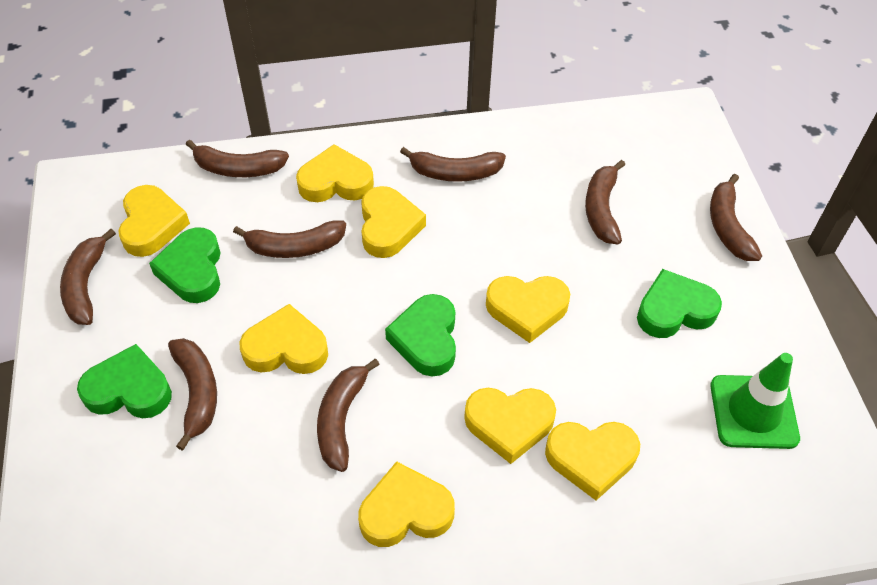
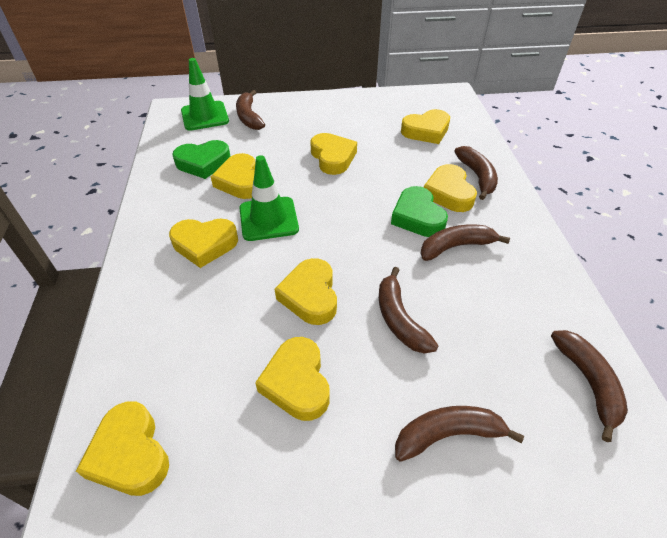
brown banana: 8 -> 6
green heart: 4 -> 2
green traffic cone: 1 -> 2

